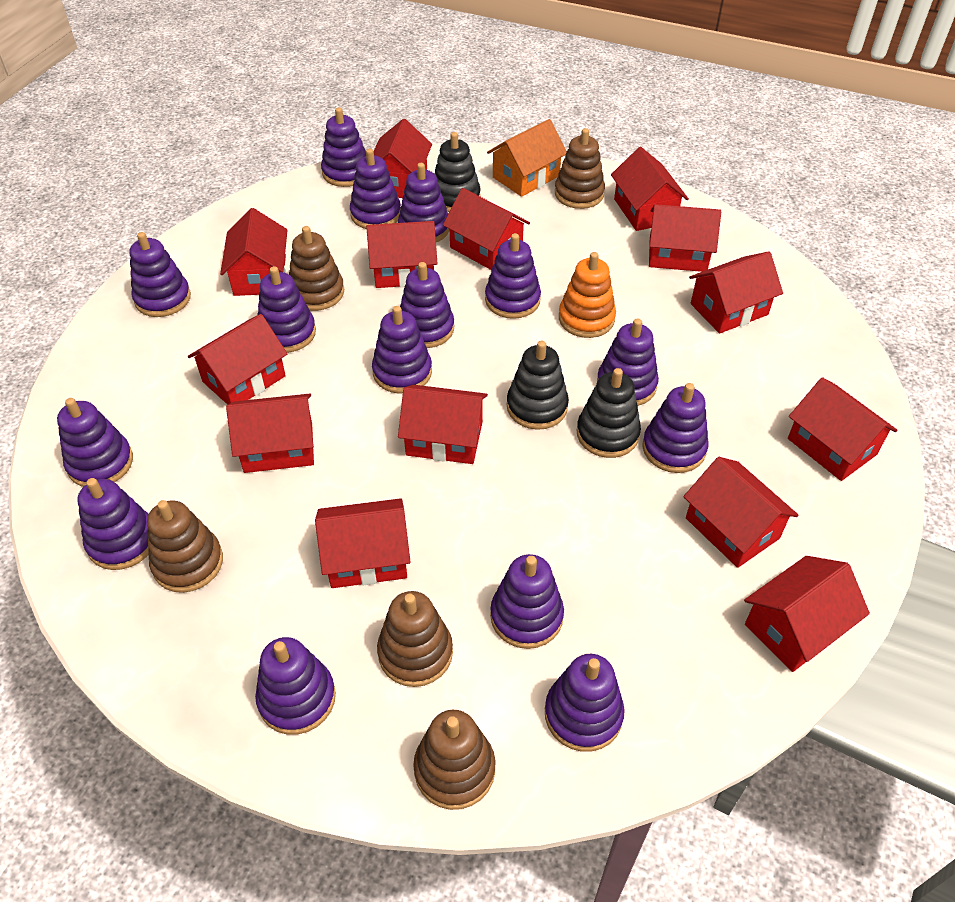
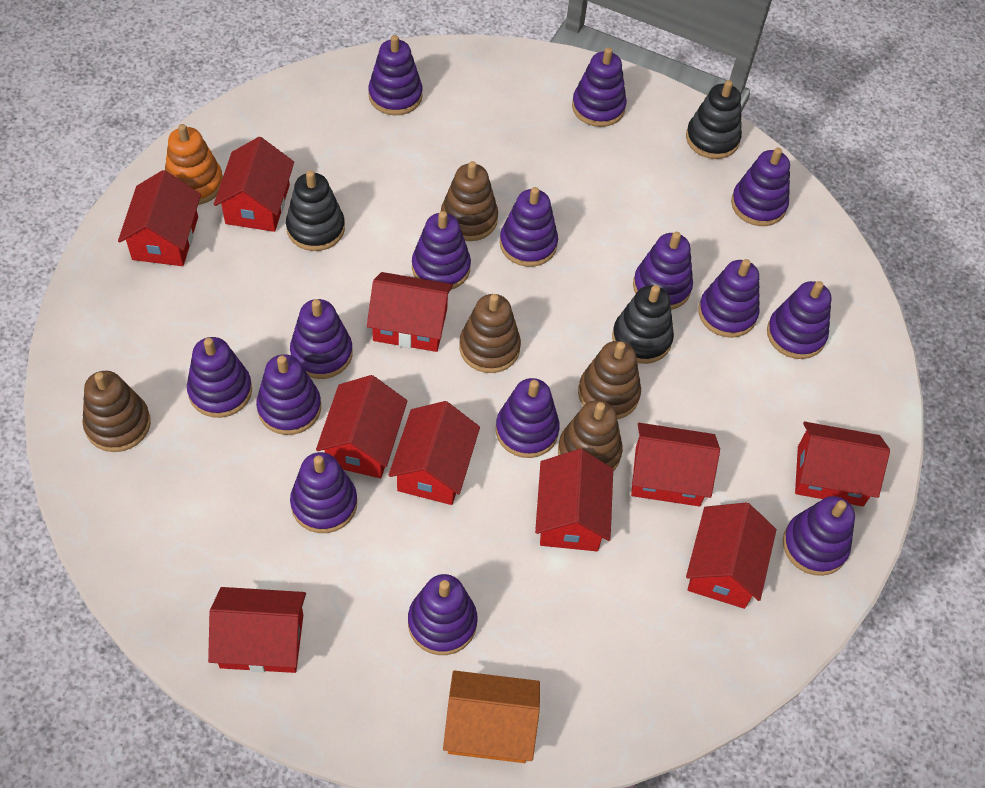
red house: 14 -> 10

